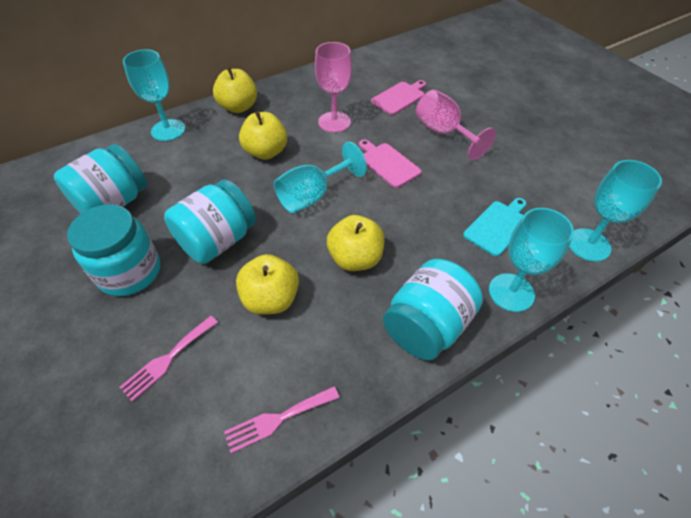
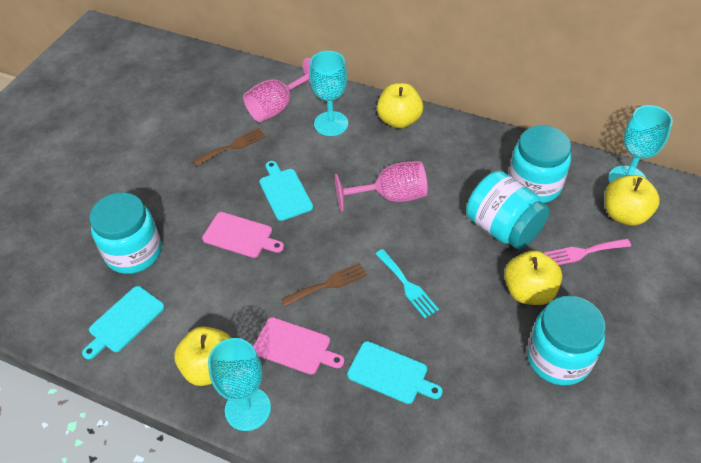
brown fork: 0 -> 2
pink fork: 2 -> 1
turquoise cutting board: 1 -> 3
turquoise fork: 0 -> 1
turquoise goblet: 4 -> 3

